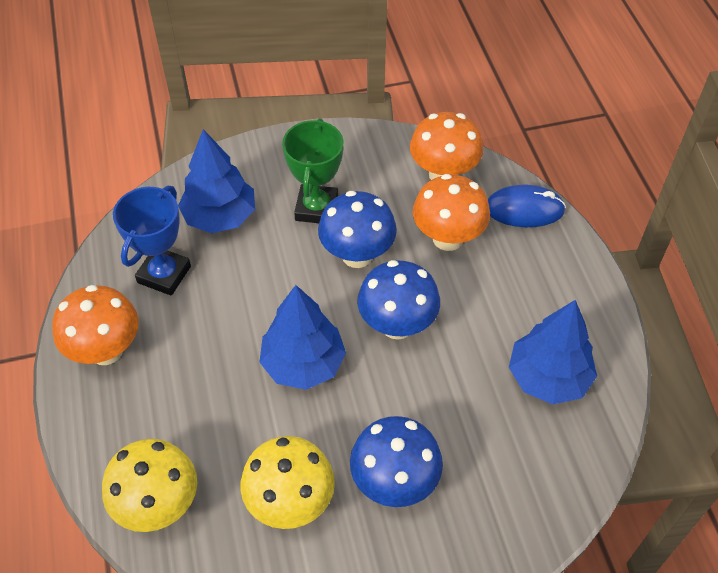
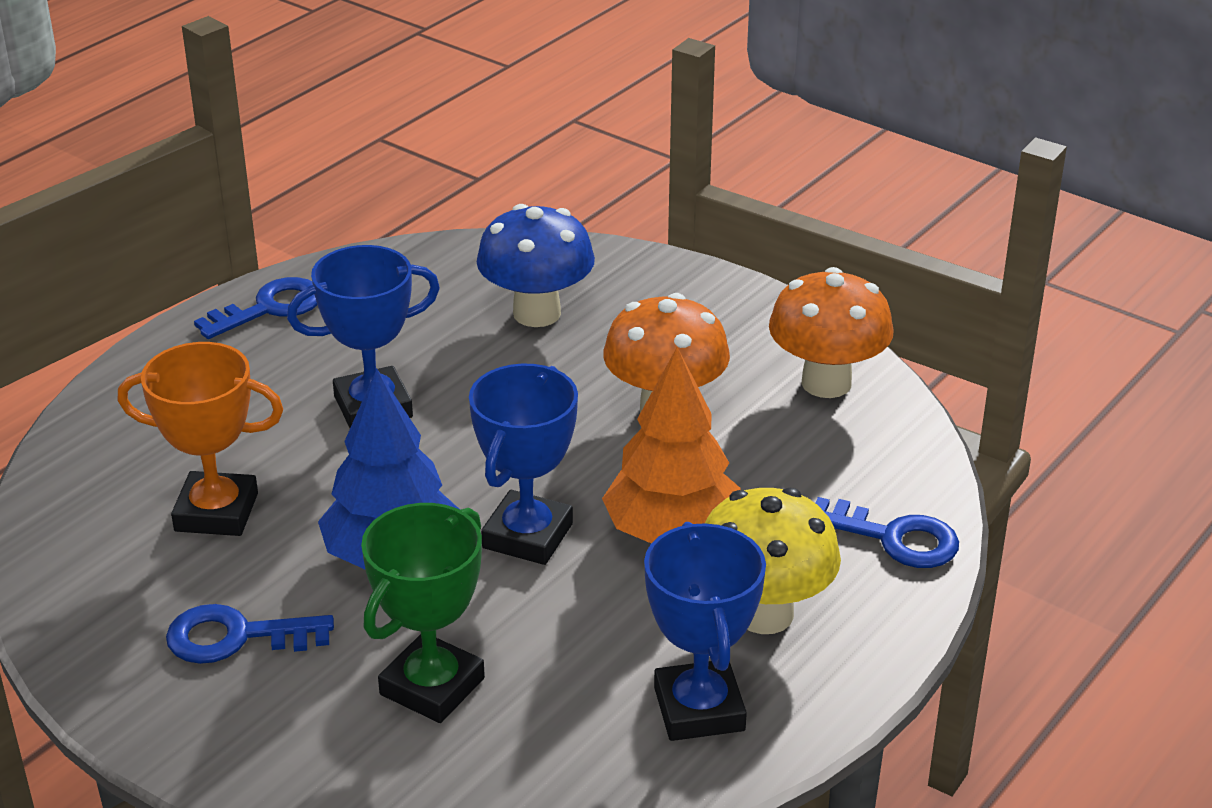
blue key: 0 -> 3
blue mouse: 1 -> 0
blue mushroom: 3 -> 1
blue tree: 3 -> 1
blue trophy: 1 -> 3
orange mushroom: 3 -> 2
orange tree: 0 -> 1
orange trophy: 0 -> 1
yellow mushroom: 2 -> 1

